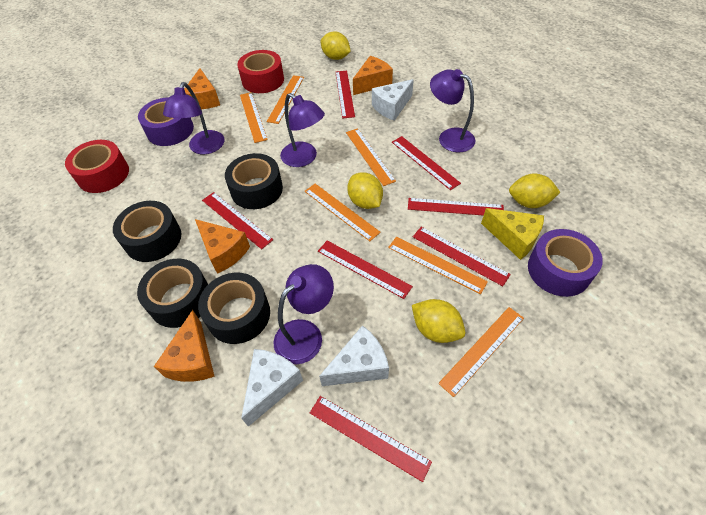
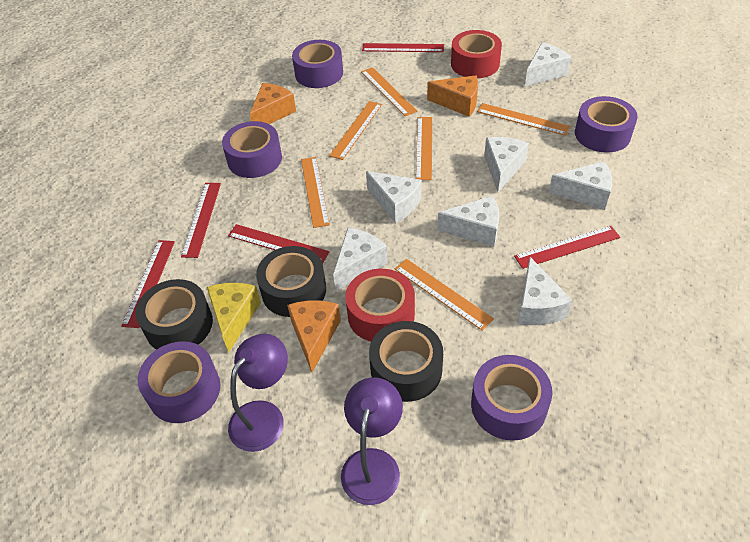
black tape: 4 -> 3
orange cheese: 4 -> 3
purple lamp: 4 -> 2
purple tape: 2 -> 5
red ruler: 7 -> 5
white cheese: 3 -> 7
yellow lemon: 4 -> 0

